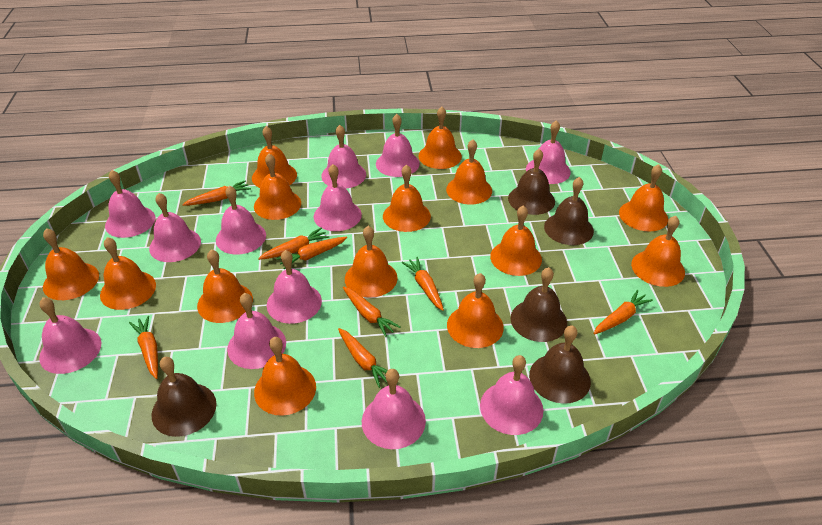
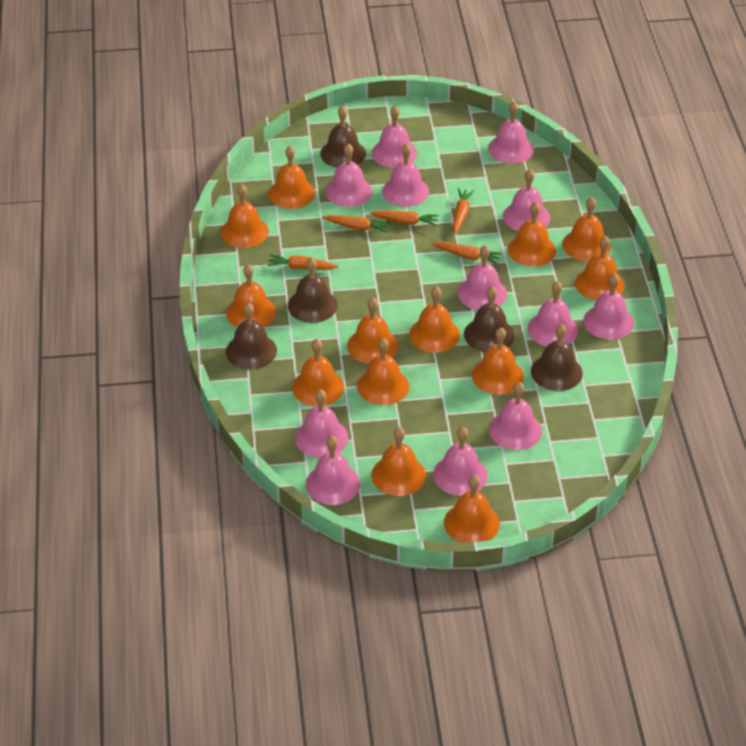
orange bell: 14 -> 13
orange carrot: 8 -> 5

